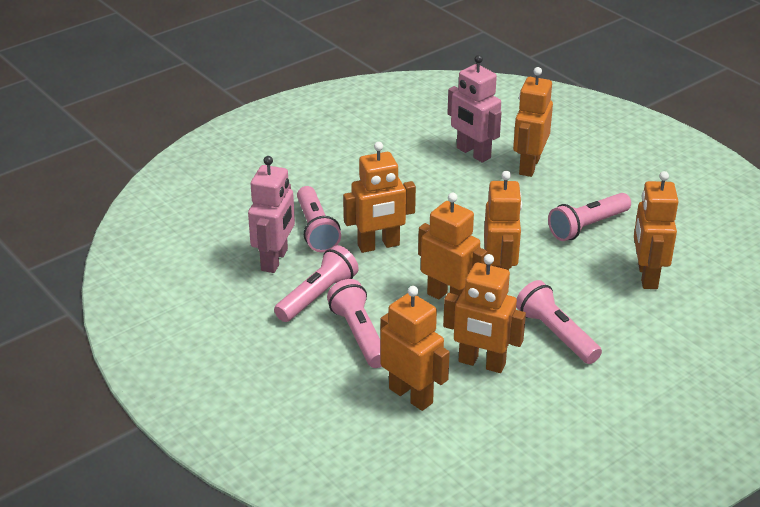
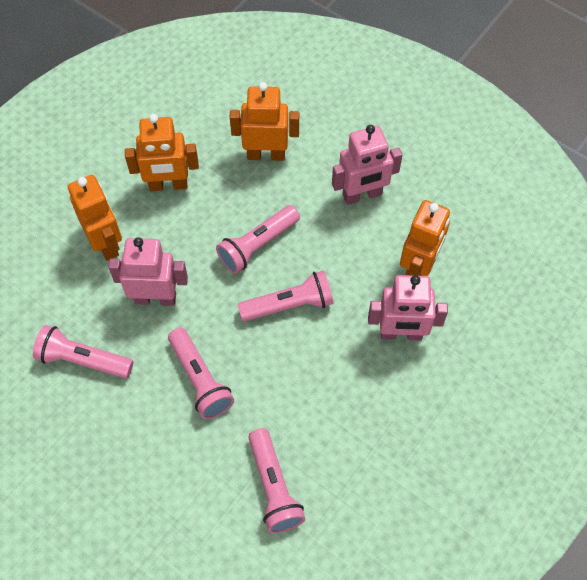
orange robot: 7 -> 4
pink robot: 2 -> 3

